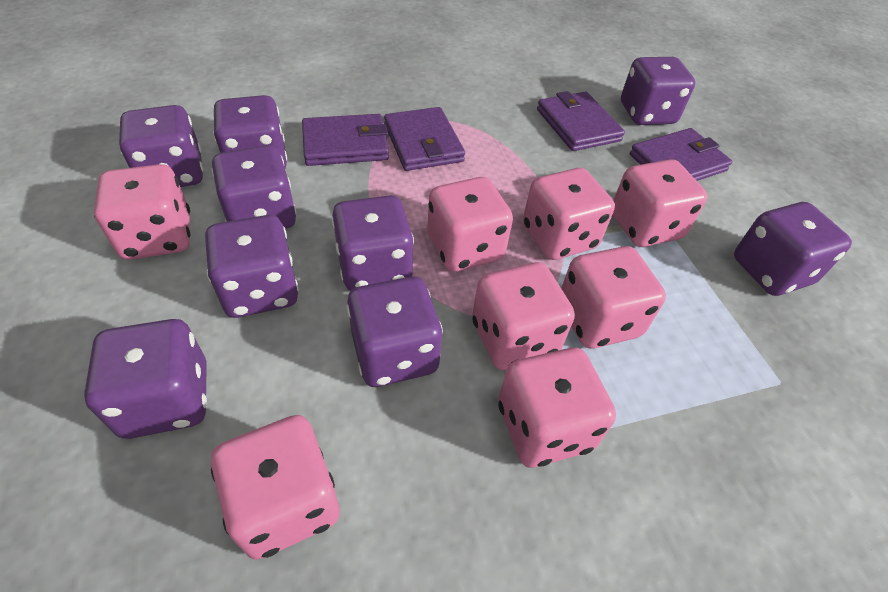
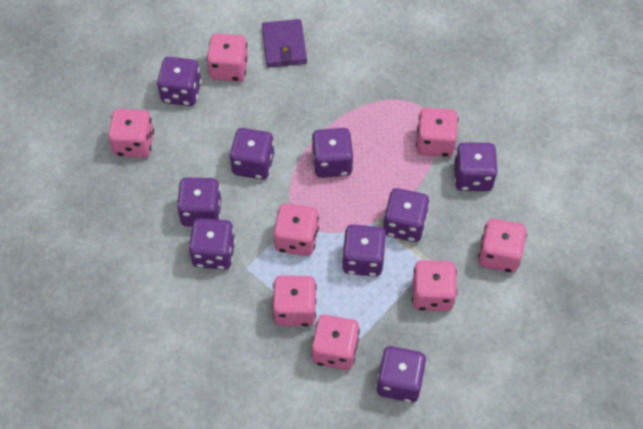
purple wallet: 4 -> 1

